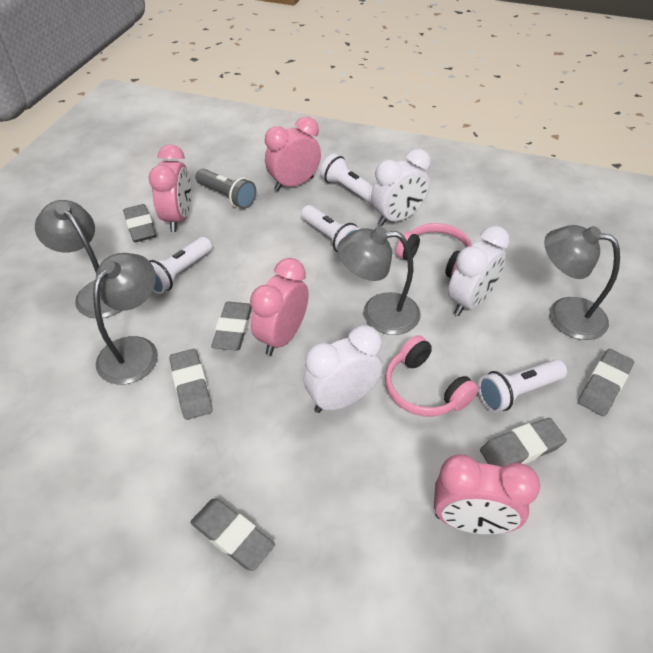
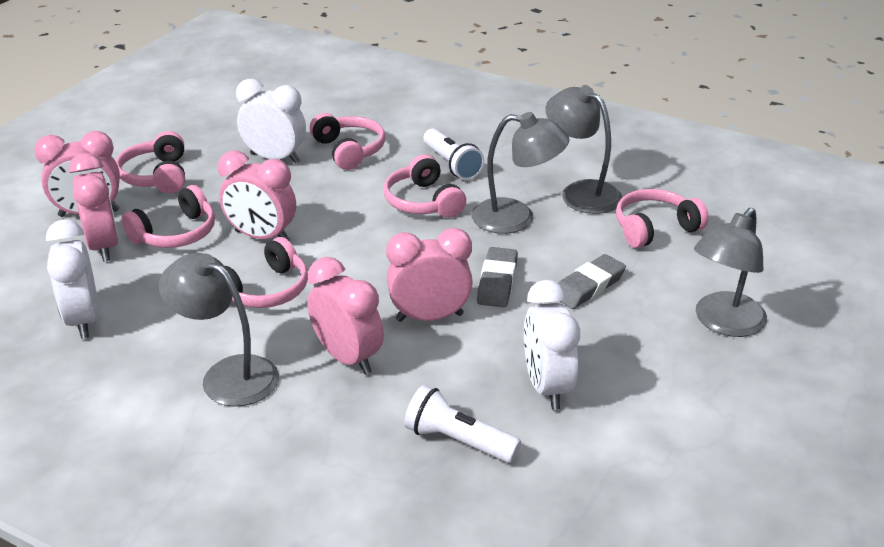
grey eraser: 6 -> 2
grey flashlight: 1 -> 0
pink clock: 4 -> 5
pink headphones: 2 -> 6
white flashlight: 4 -> 2

